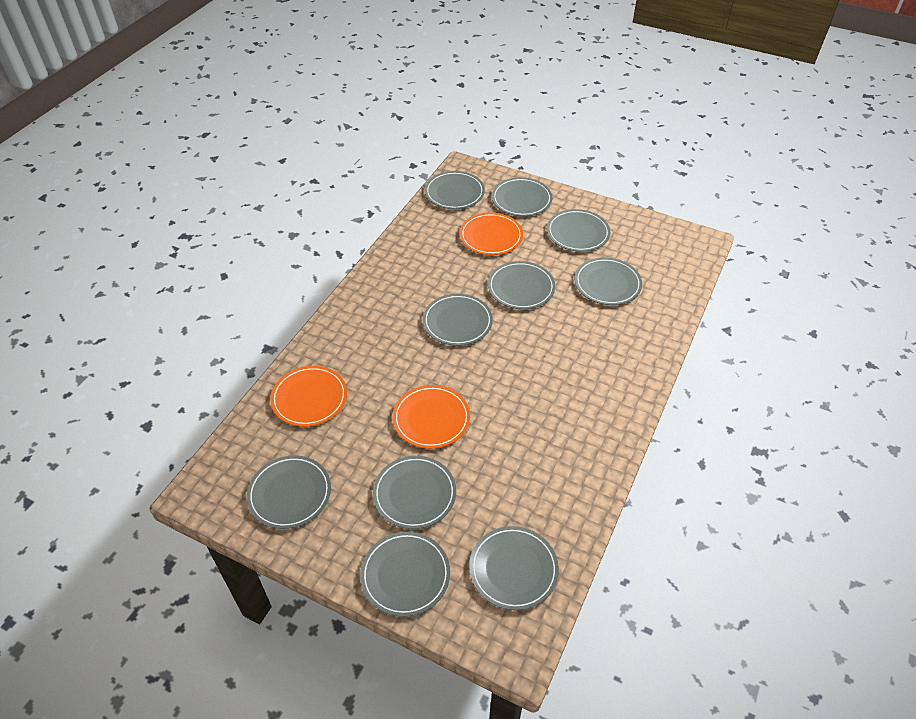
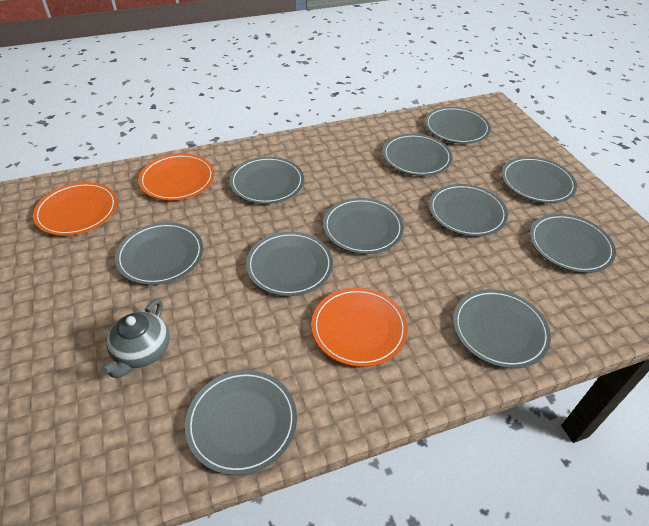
grey plate: 10 -> 11
grey teapot: 0 -> 1

